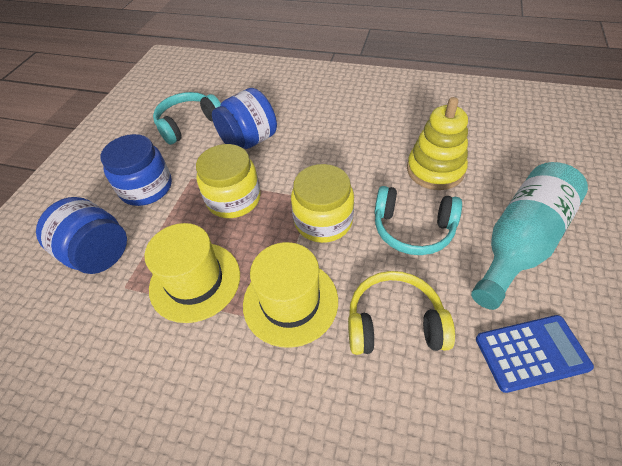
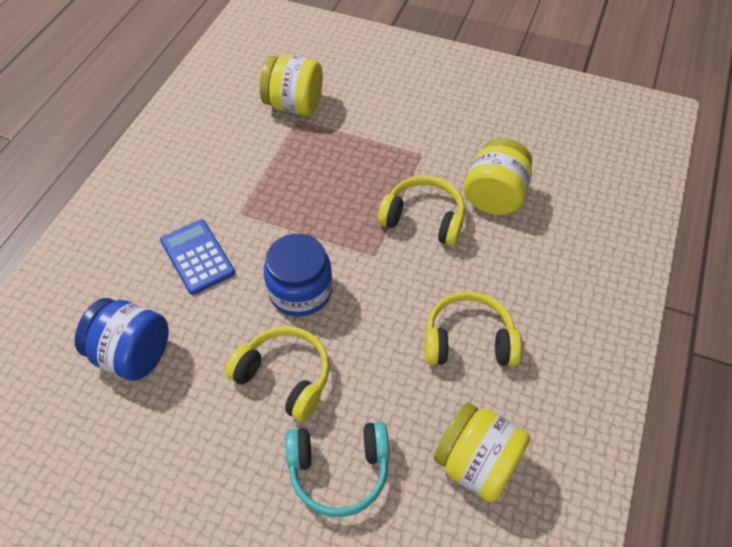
blue jar: 3 -> 2
turquoise bottle: 1 -> 0
turquoise headphones: 2 -> 1
yellow hat: 2 -> 0
yellow headphones: 1 -> 3
yellow jar: 2 -> 3
yellow stacking toy: 1 -> 0

